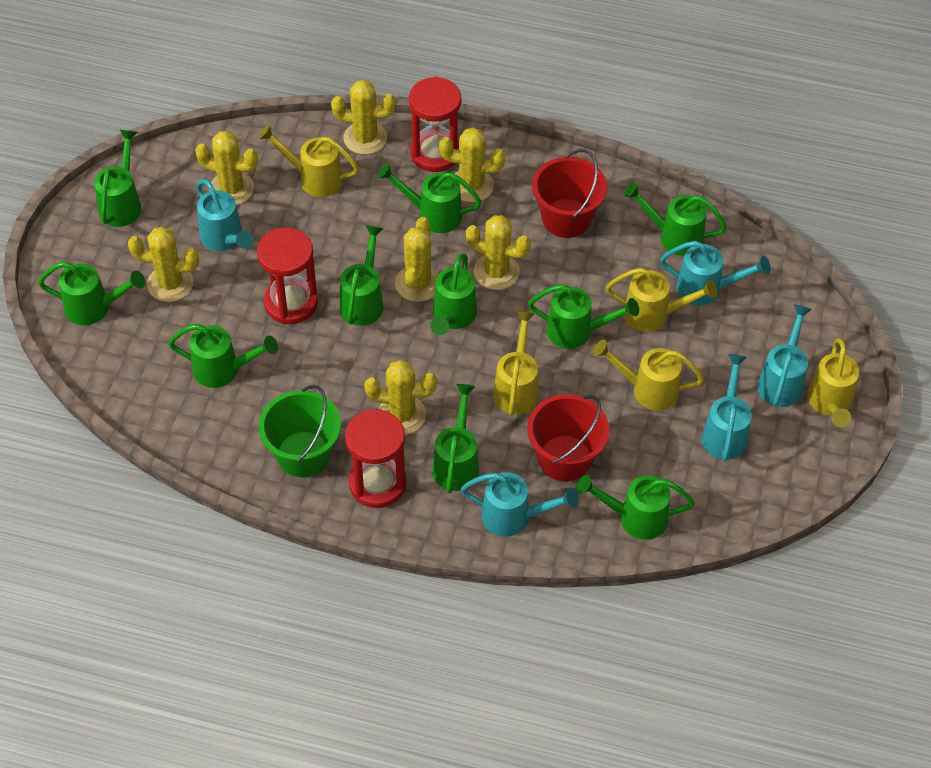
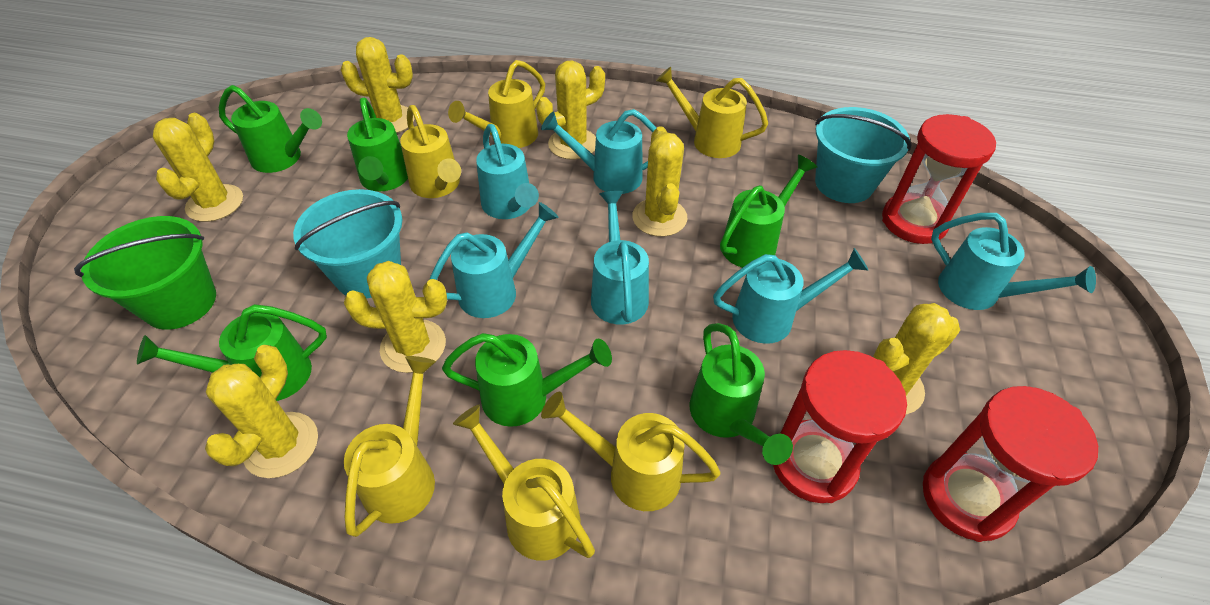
green watering can: 10 -> 6
red bucket: 2 -> 0
turquoise bucket: 0 -> 2
turquoise watering can: 5 -> 6
yellow watering can: 5 -> 6

